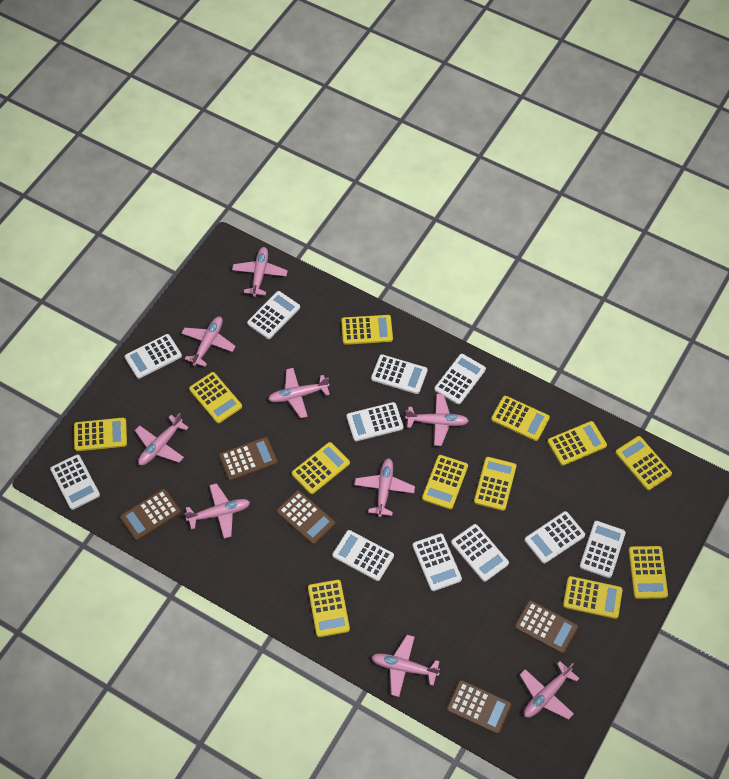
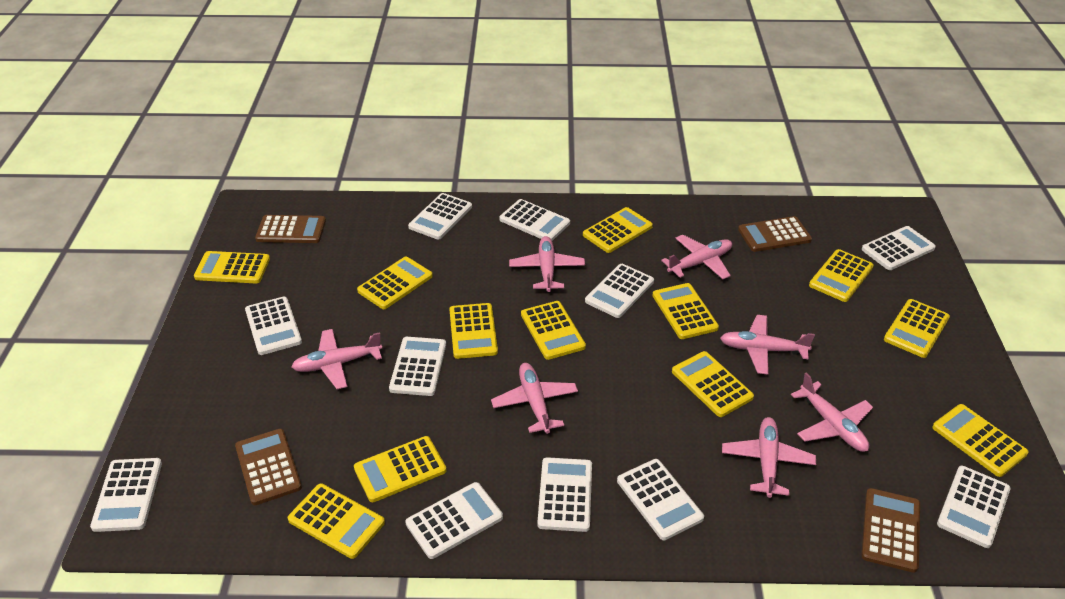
brown calculator: 5 -> 4
pink plane: 9 -> 7

